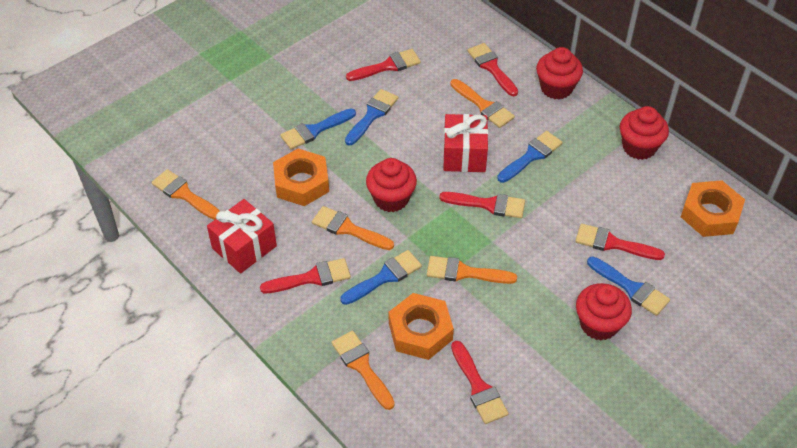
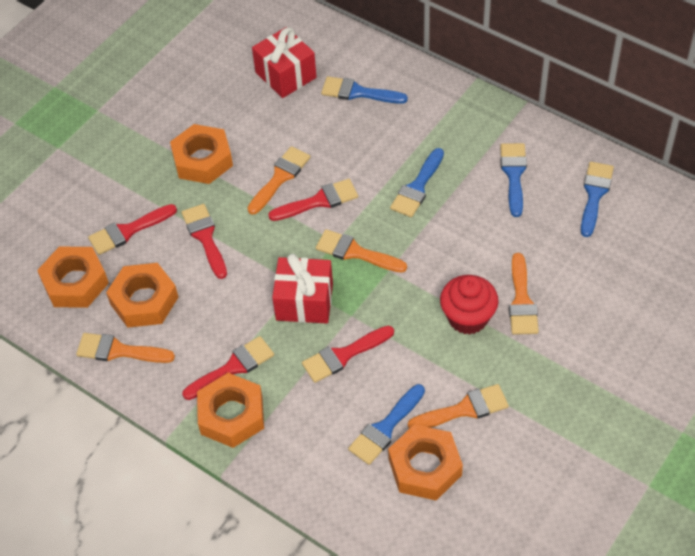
orange nut: 3 -> 5
red brush: 6 -> 5
red cupcake: 4 -> 1

